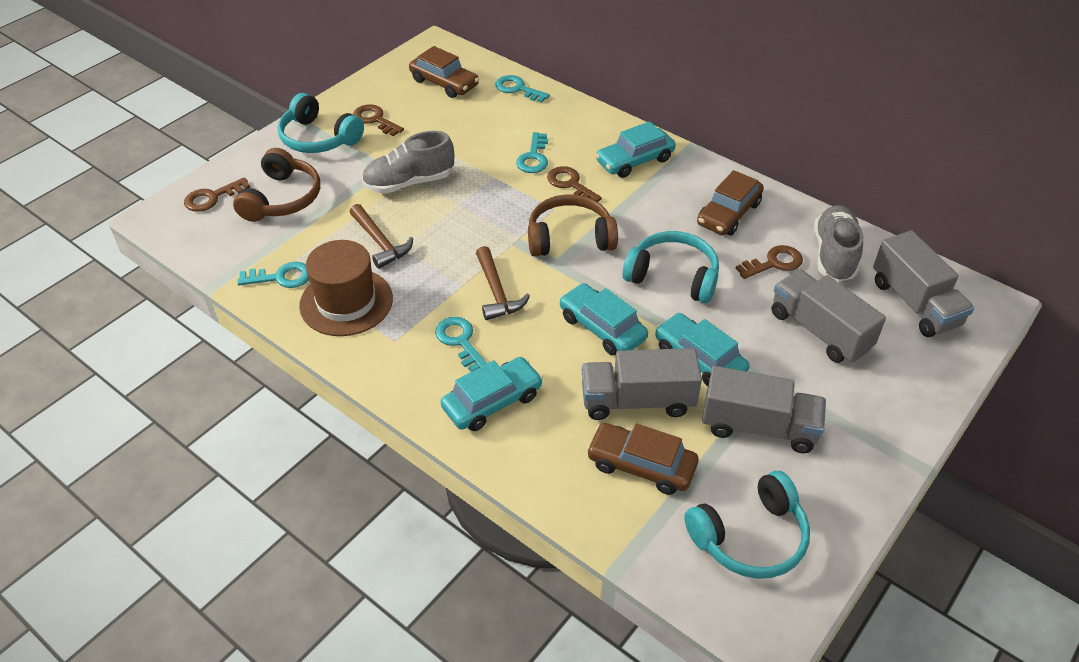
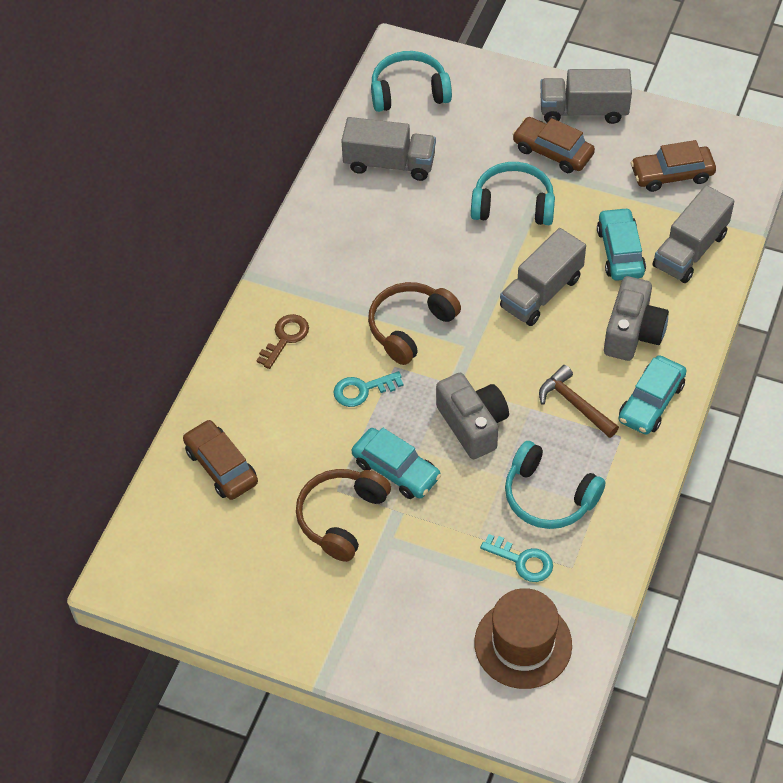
brown hammer: 2 -> 1
brown key: 4 -> 1
grey camera: 0 -> 2
grey shoe: 2 -> 0
turquoise car: 4 -> 3
turquoise key: 4 -> 2

